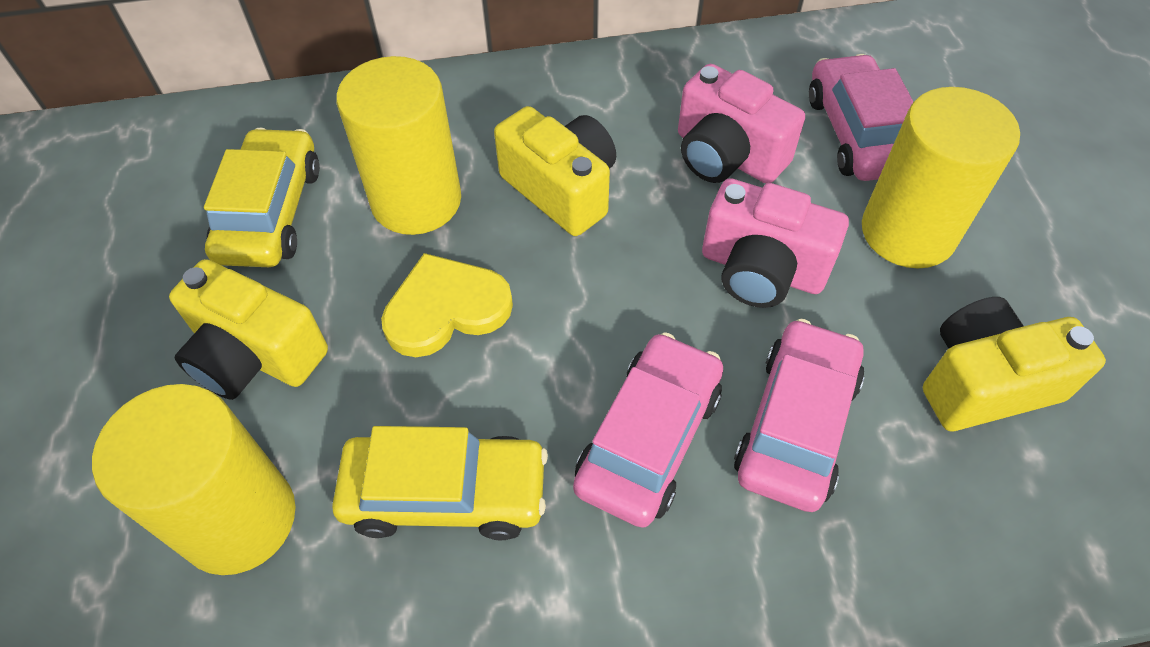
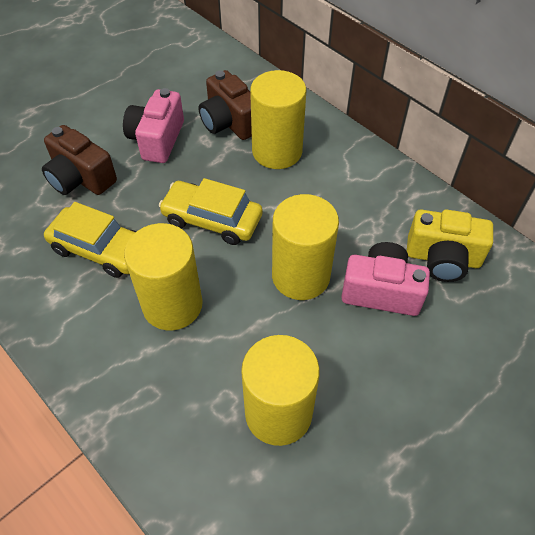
brown camera: 0 -> 2
pink car: 3 -> 0
yellow camera: 3 -> 1
yellow cylinder: 3 -> 4
yellow heart: 1 -> 0

